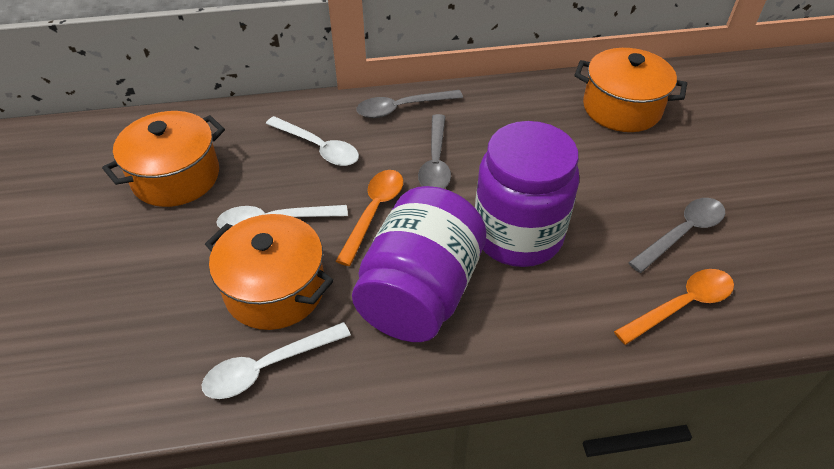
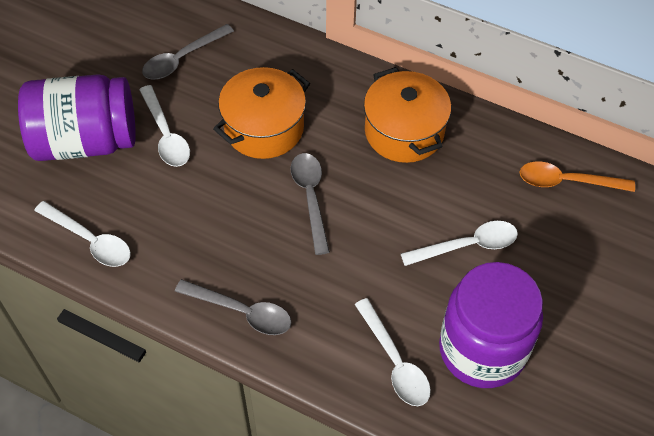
orange pot: 3 -> 2
orange spoon: 2 -> 1
white spoon: 3 -> 4

